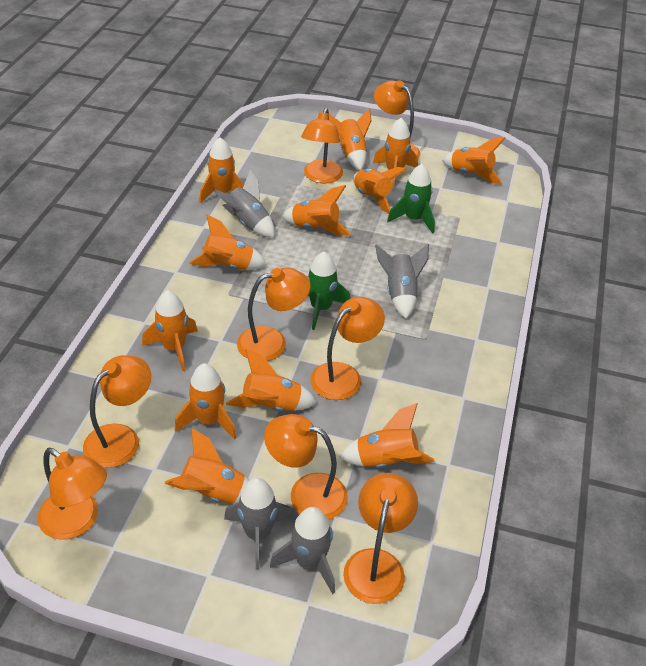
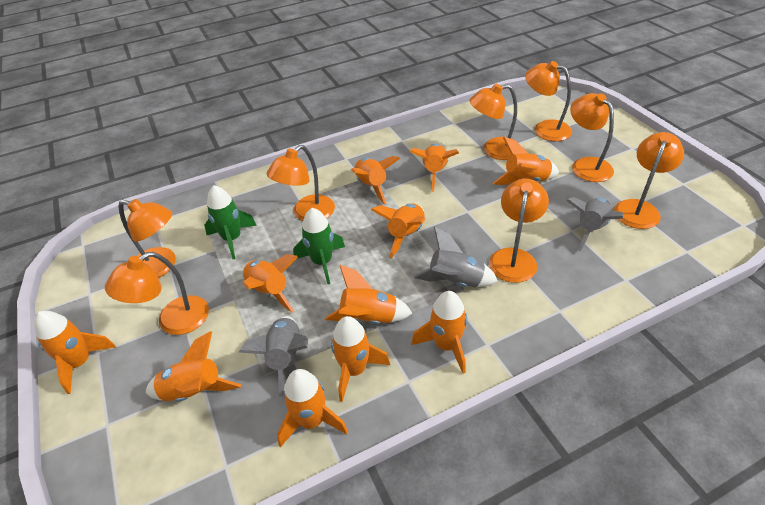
grey rocket: 4 -> 3
orange rocket: 12 -> 11

